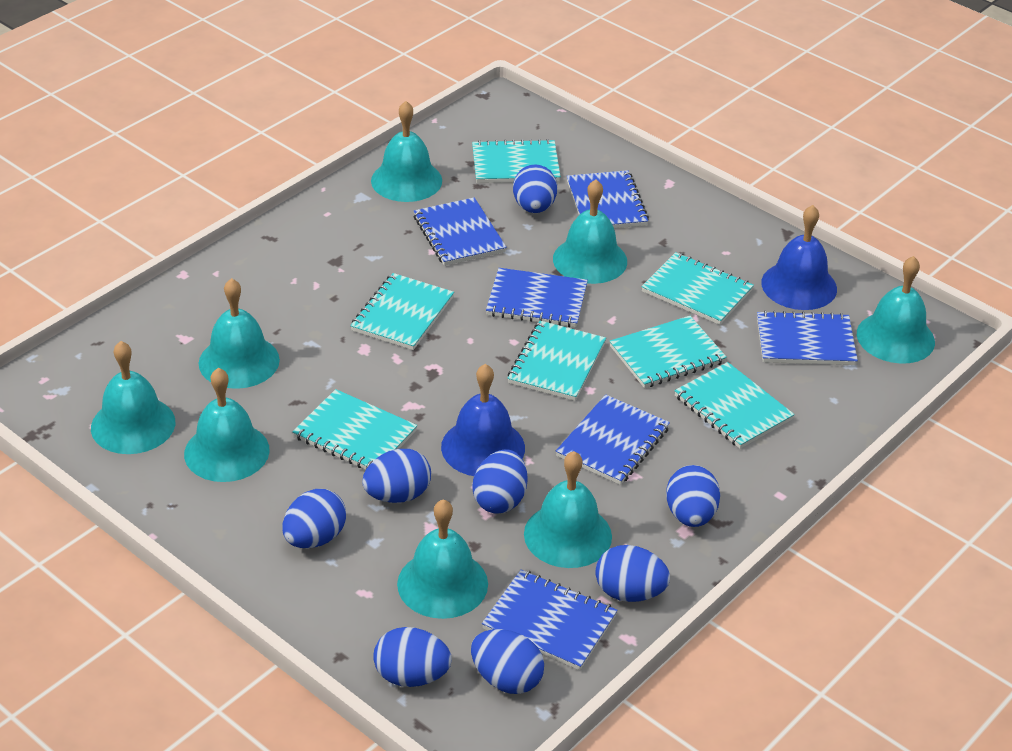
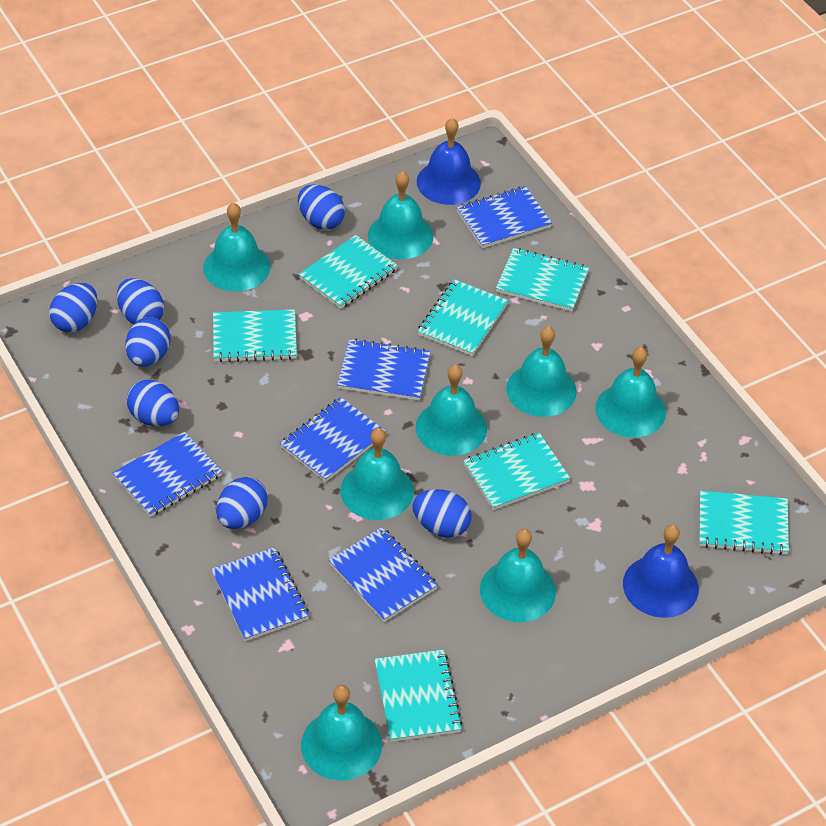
blue egg: 8 -> 7

